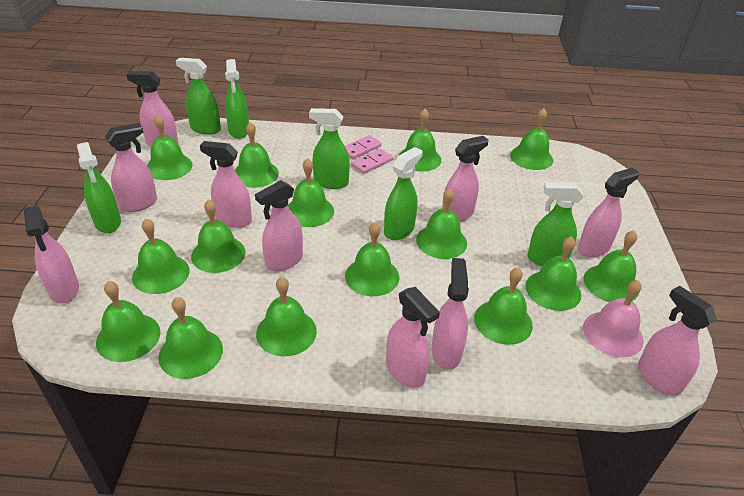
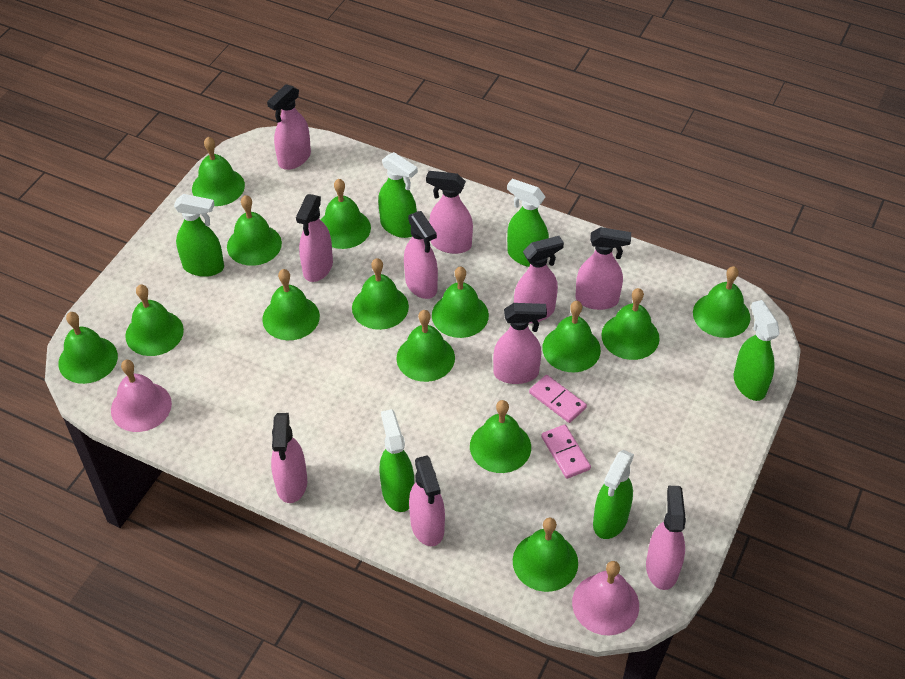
green bell: 15 -> 14
pink bell: 1 -> 2

